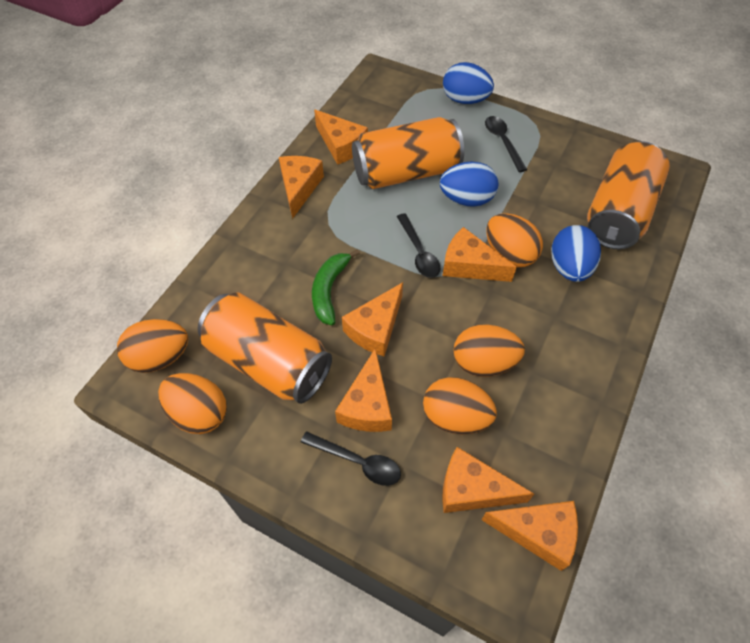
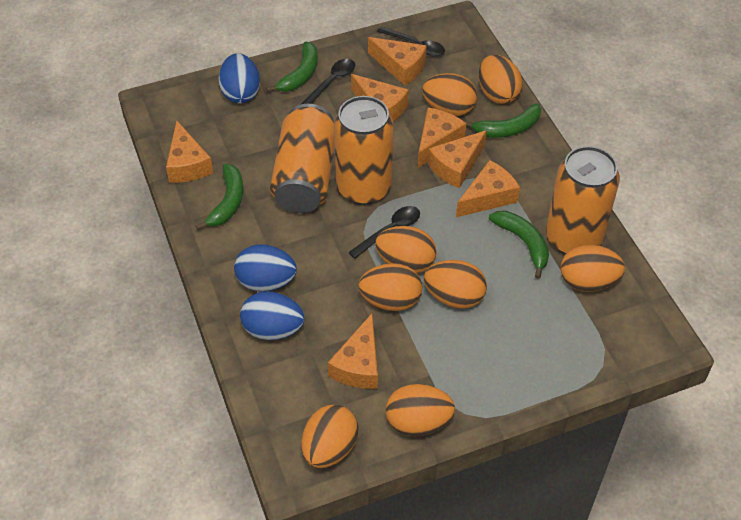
green banana: 1 -> 4
orange egg: 5 -> 8

